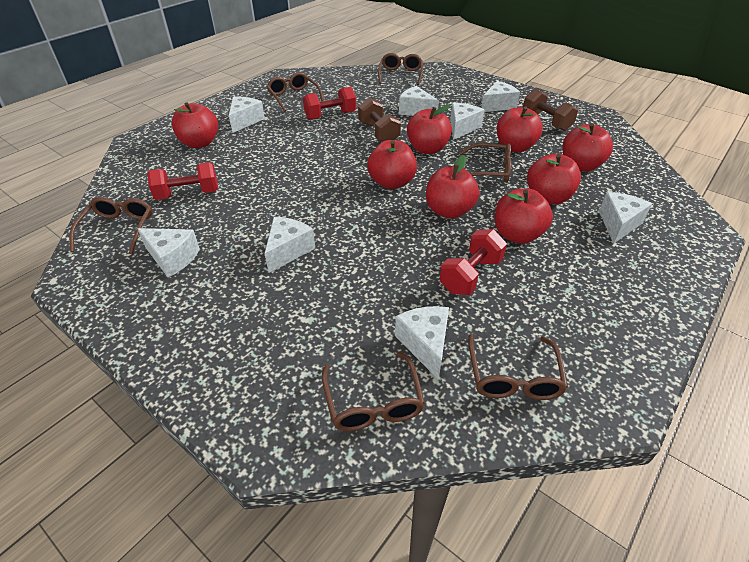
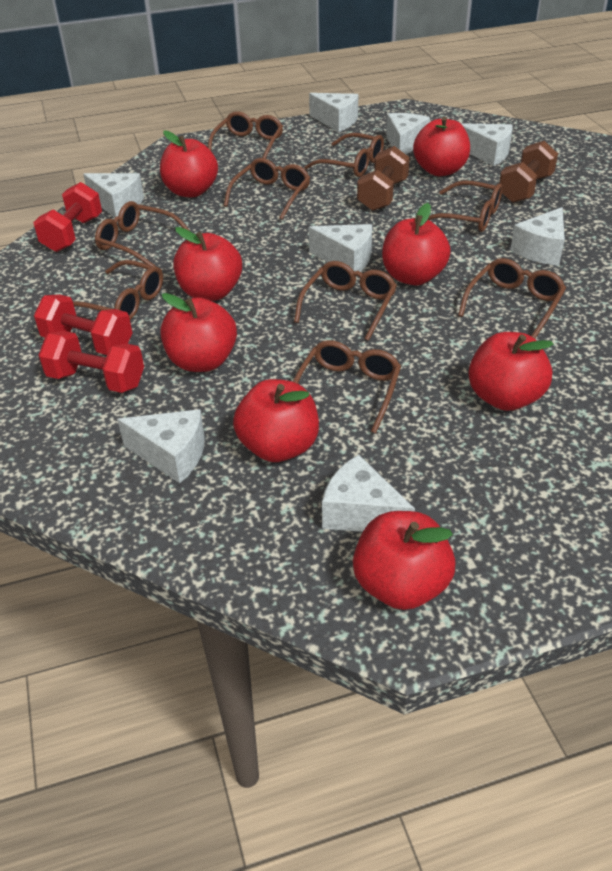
brown glasses: 6 -> 9

